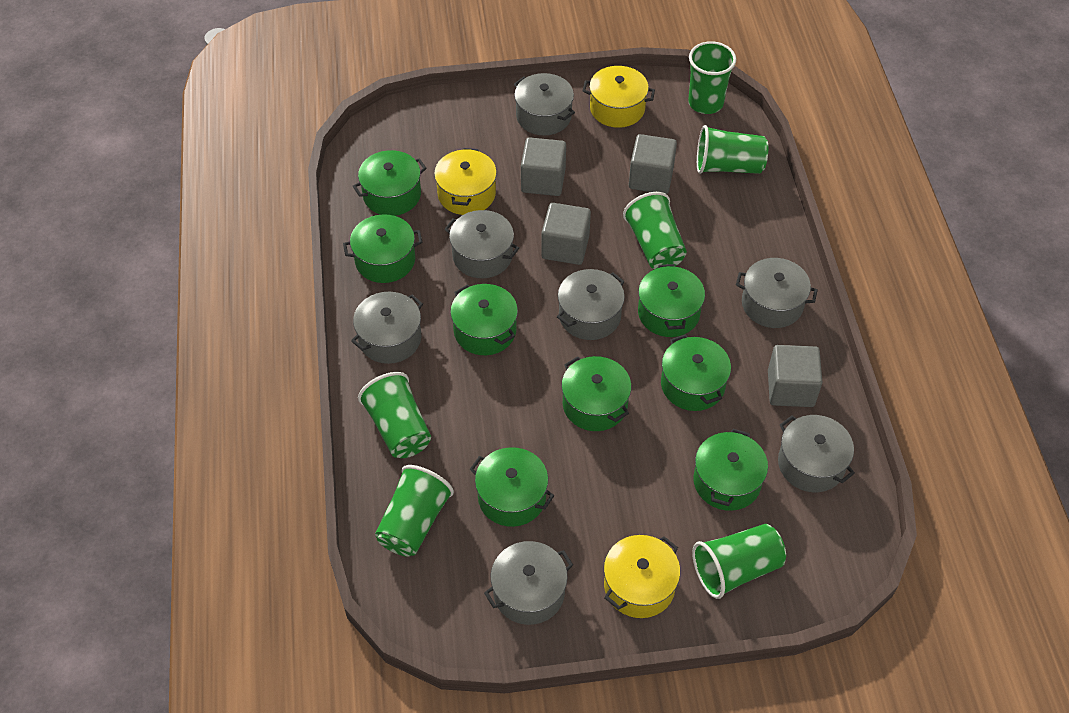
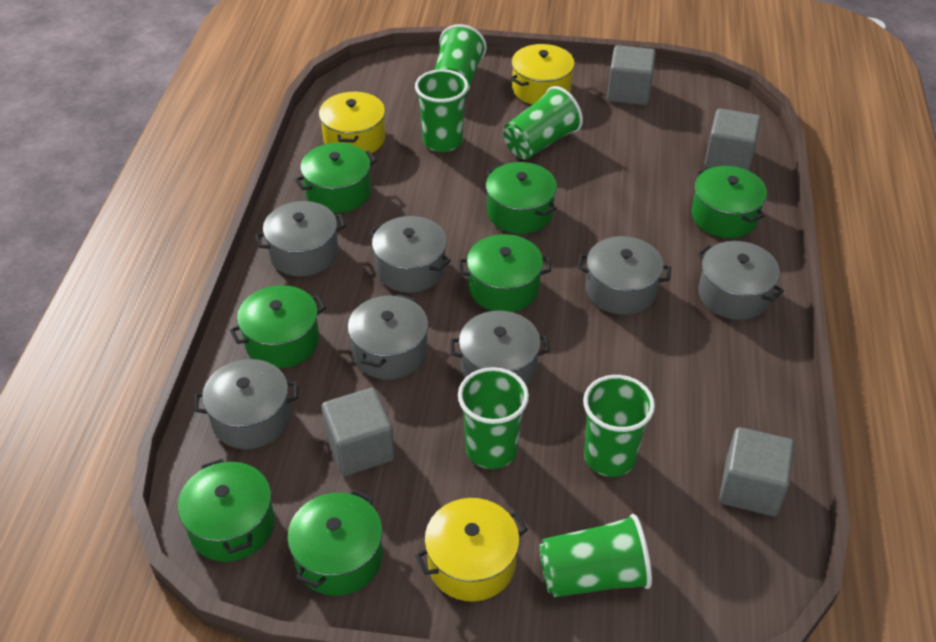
green pot: 8 -> 7

